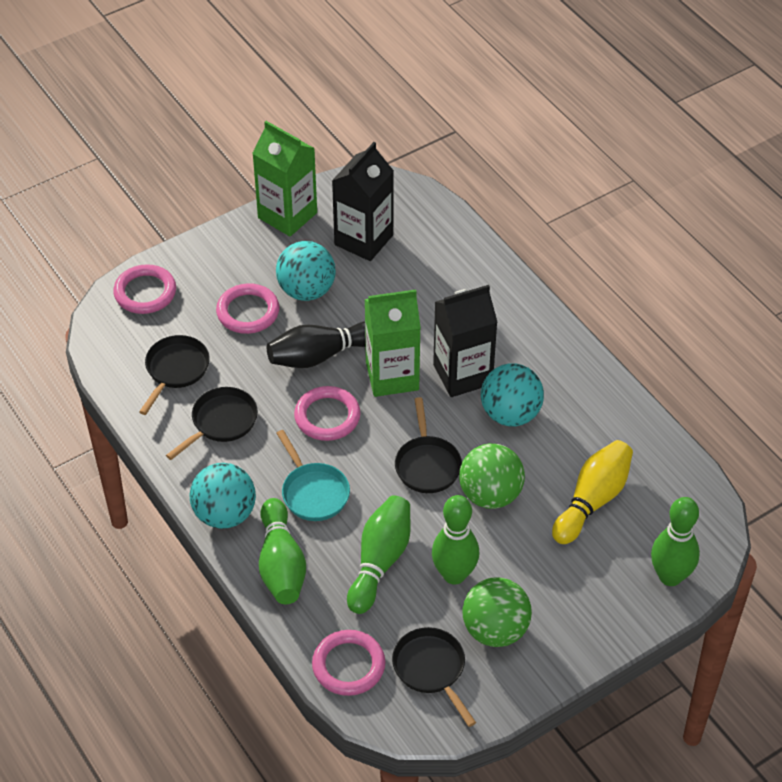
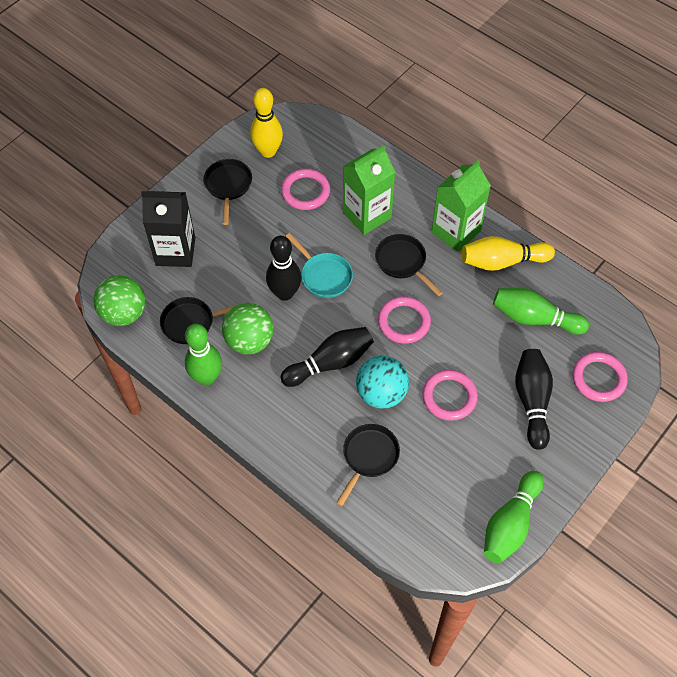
black bowling pin: 1 -> 3
black carton: 2 -> 1
green bowling pin: 4 -> 3
turquoise ball: 3 -> 1
yellow bowling pin: 1 -> 2

